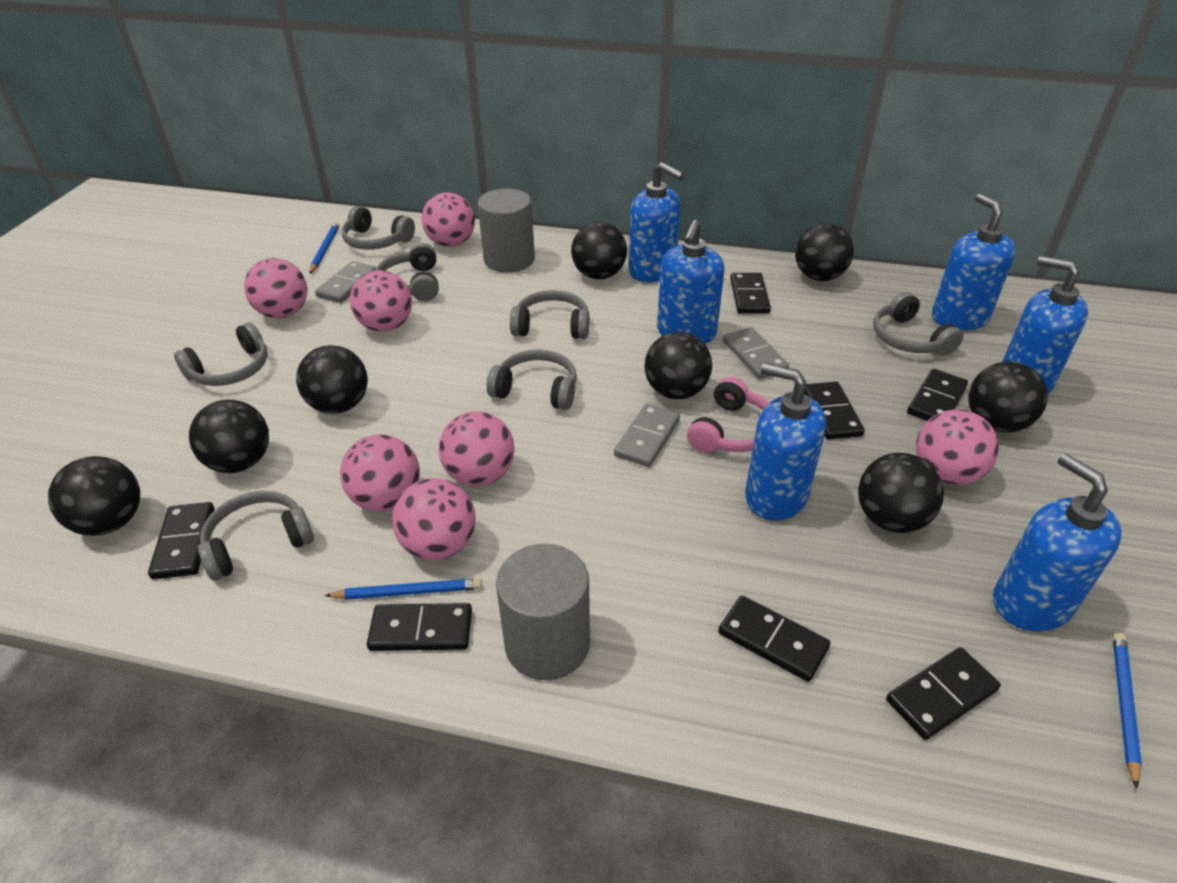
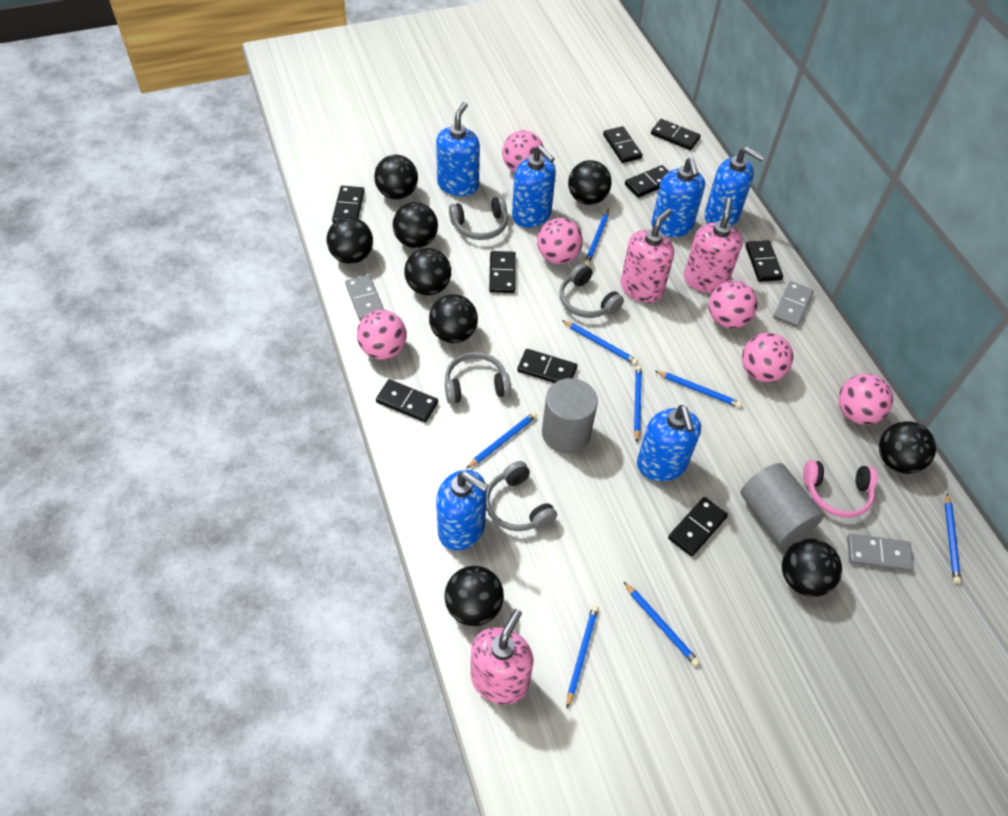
black ball: 8 -> 9
black domino: 7 -> 9
blue pencil: 3 -> 8
grey headphones: 7 -> 4
pink ball: 7 -> 6
pink soap dispenser: 0 -> 3

